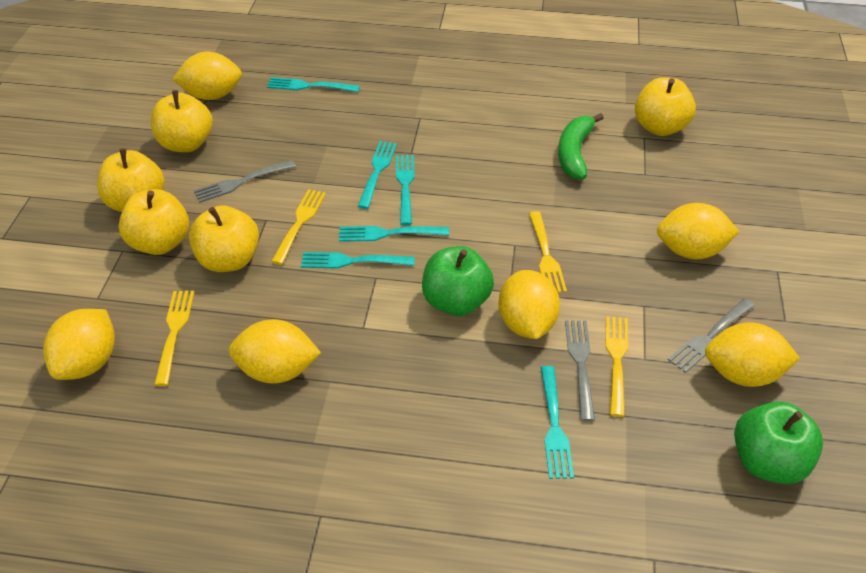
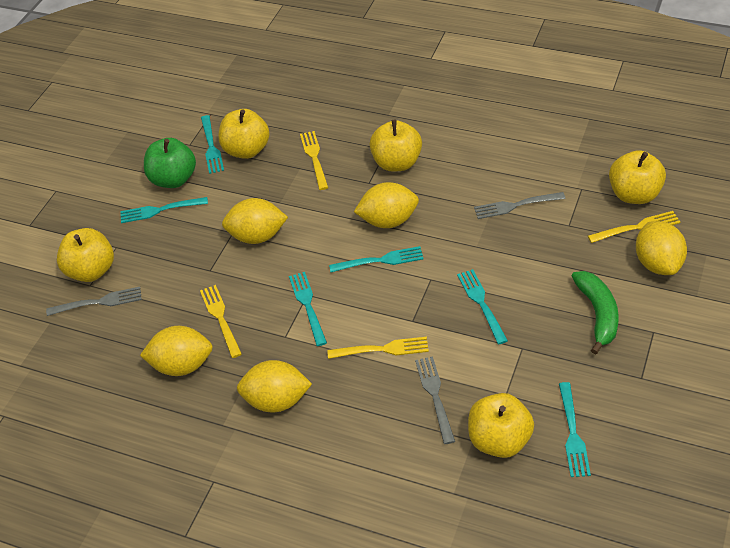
green apple: 2 -> 1
yellow lemon: 6 -> 5

